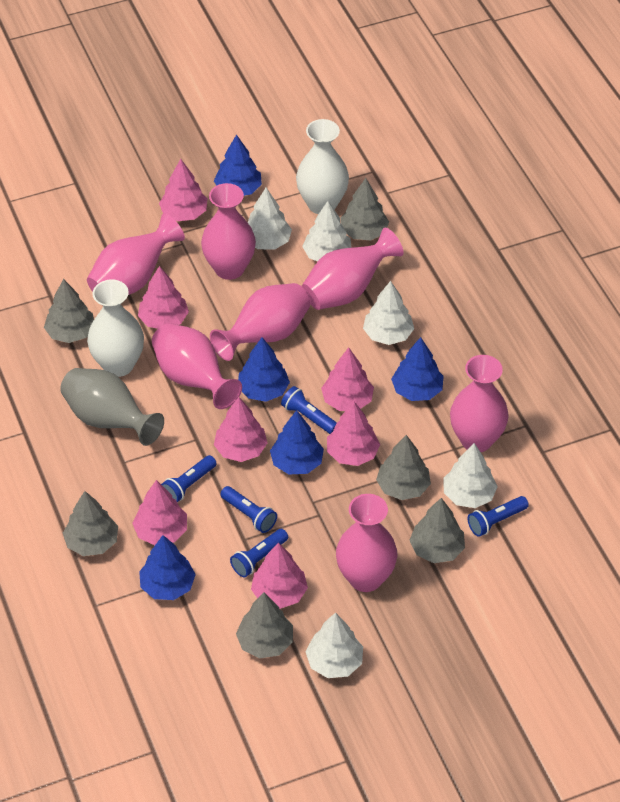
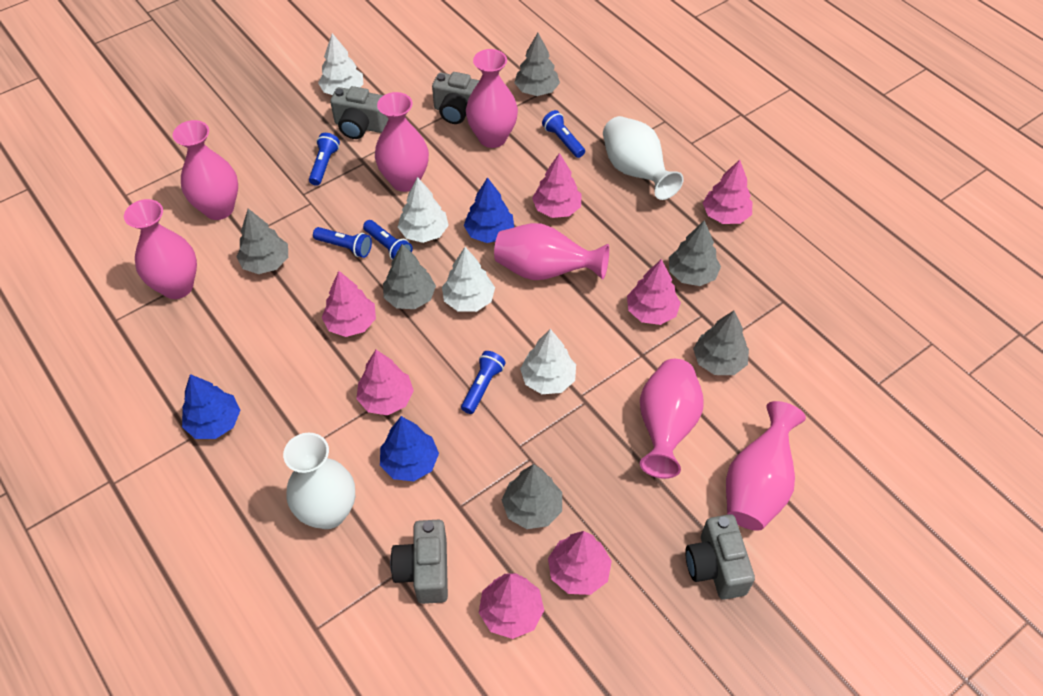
blue tree: 5 -> 3
grey camera: 0 -> 4
grey vase: 1 -> 0
white tree: 5 -> 4

